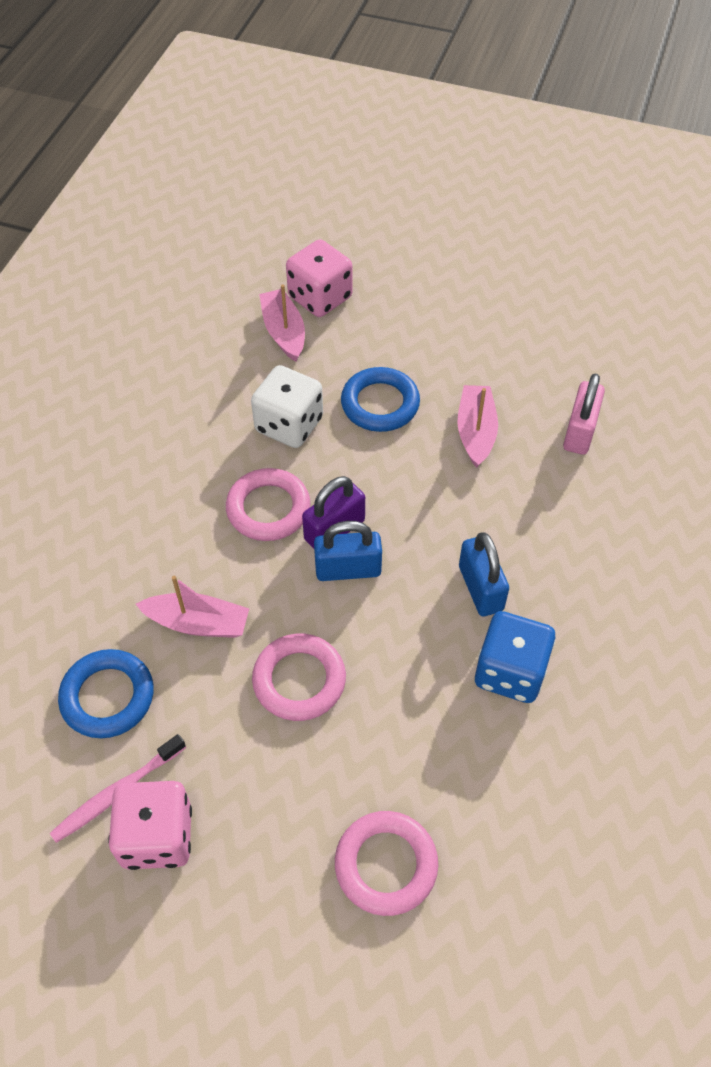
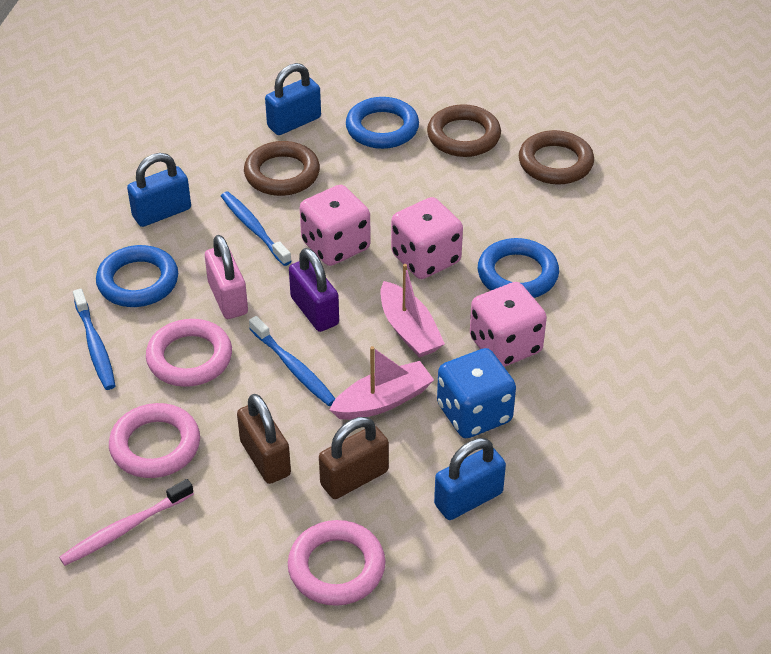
blue padlock: 2 -> 3
blue ring: 2 -> 3
blue toothbrush: 0 -> 3
brown padlock: 0 -> 2
brown ring: 0 -> 3
pink boat: 3 -> 2
pink dice: 2 -> 3
white dice: 1 -> 0

